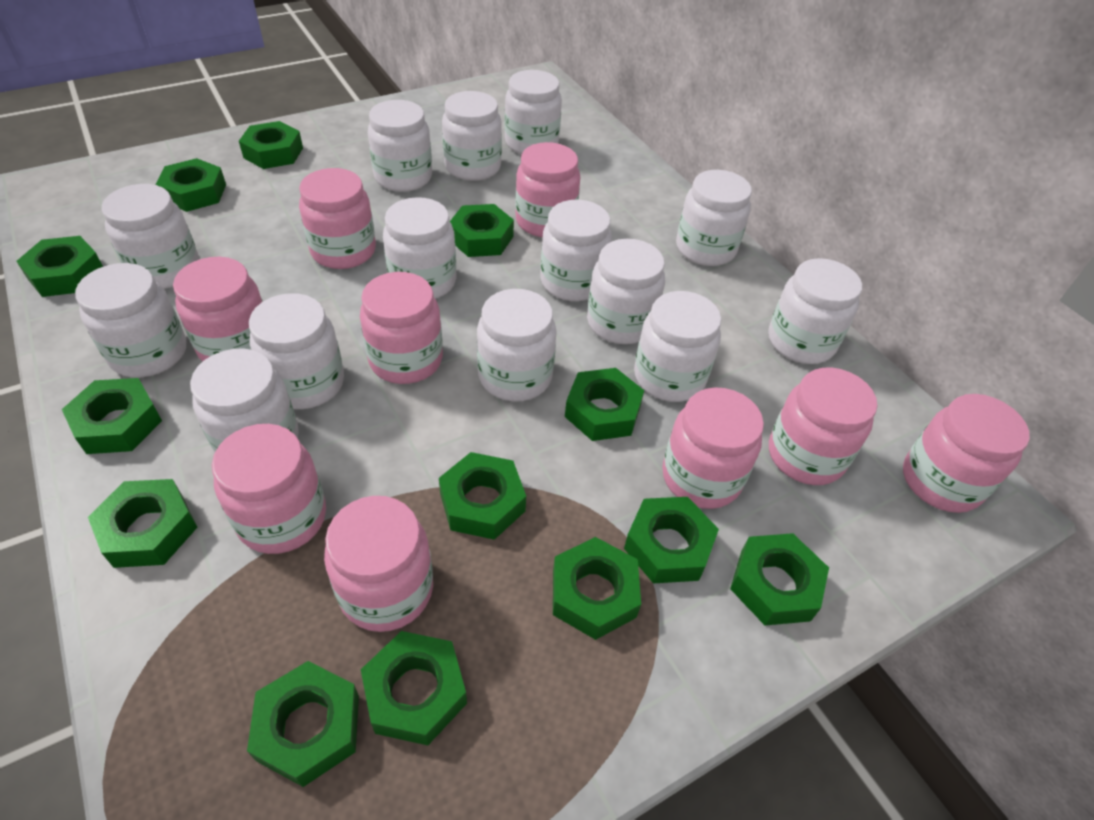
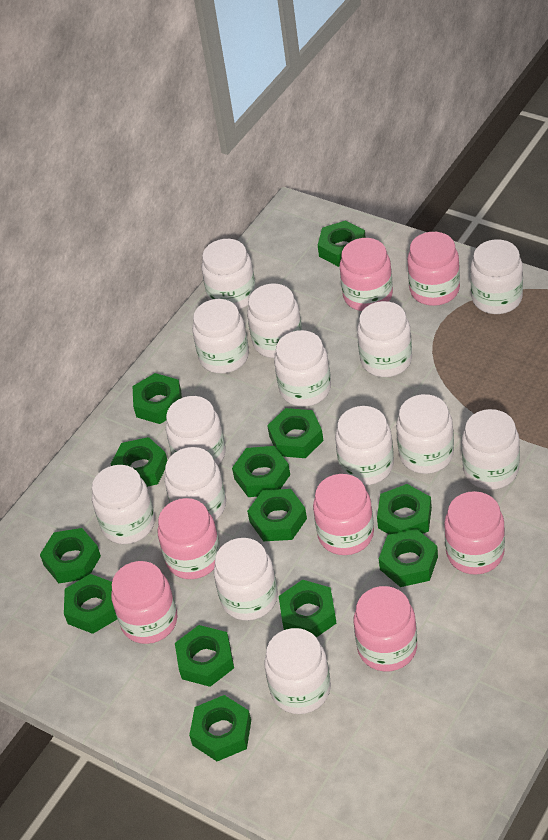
pink jar: 9 -> 7

